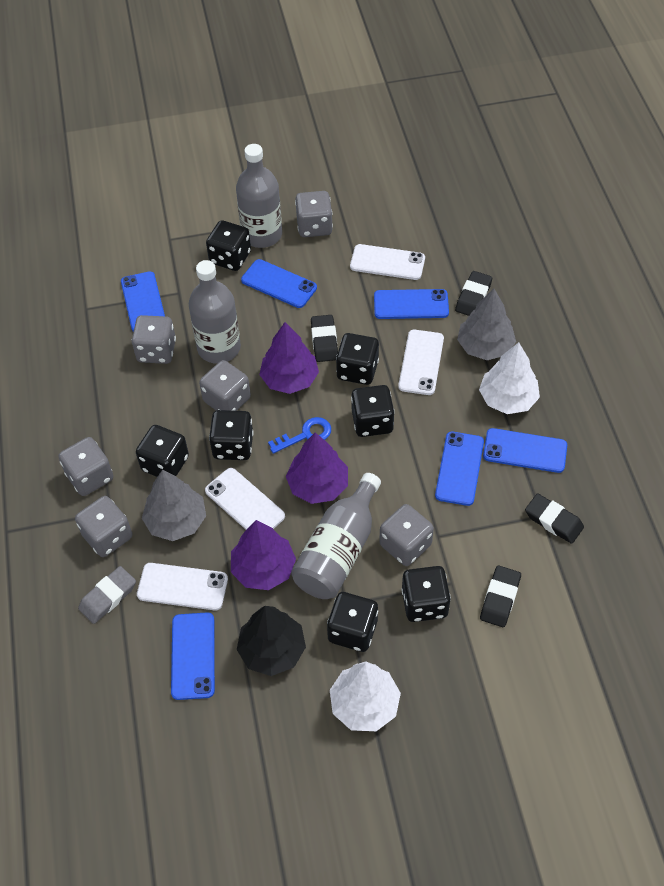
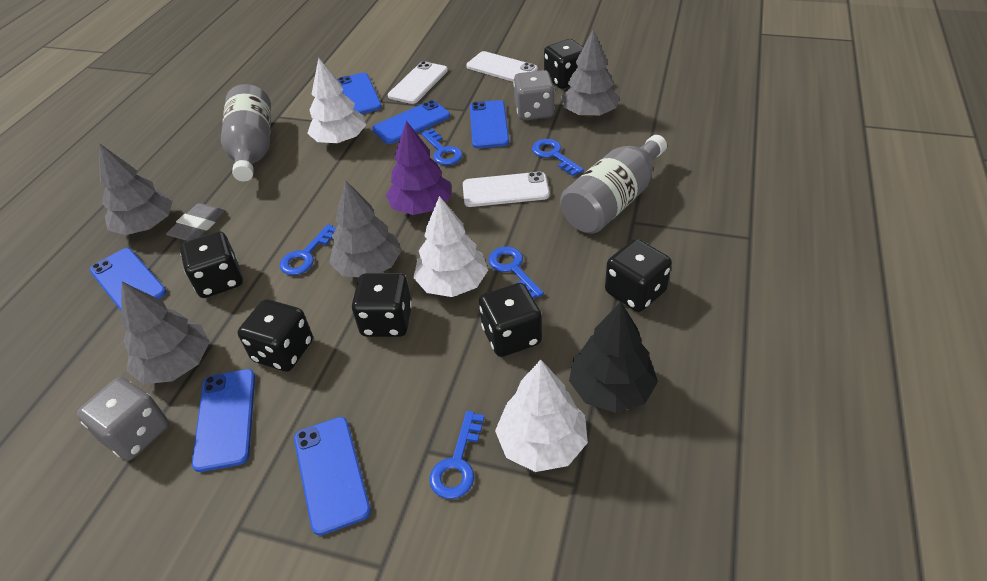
black dice: 7 -> 6
black eraser: 4 -> 0
blue key: 1 -> 5
grey bottle: 3 -> 2
grey dice: 6 -> 2
grey tree: 2 -> 4
purple tree: 3 -> 1
white phone: 4 -> 3
white tree: 2 -> 3

